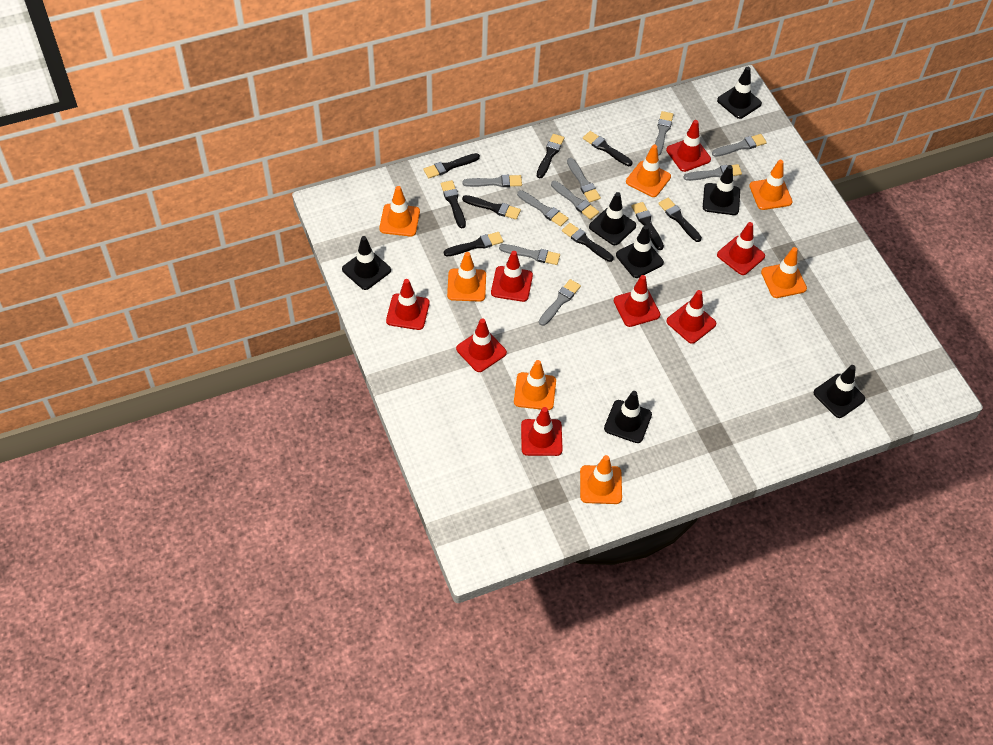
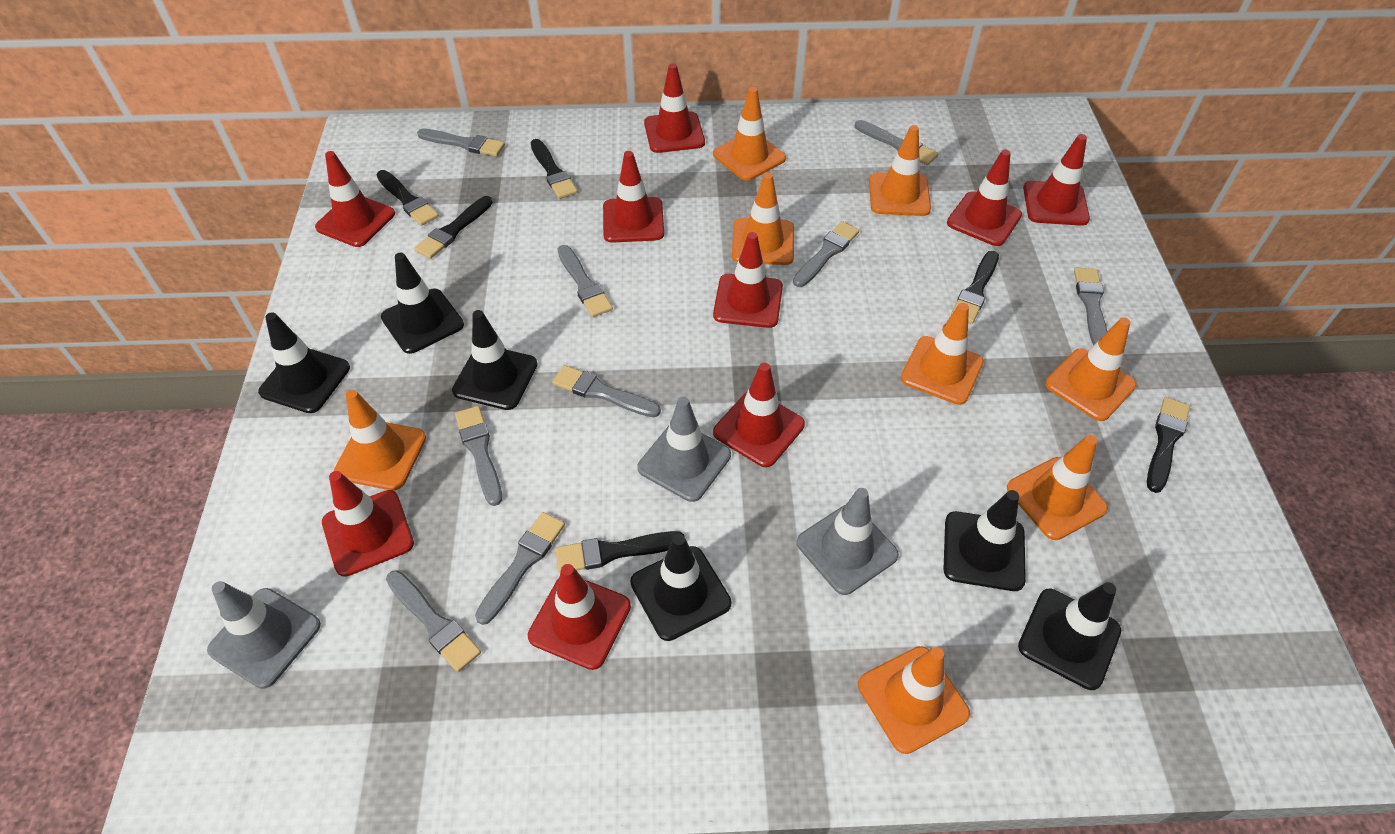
black brush: 9 -> 6
black traffic cone: 7 -> 6
grey traffic cone: 0 -> 3
orange traffic cone: 7 -> 8
red traffic cone: 8 -> 9

